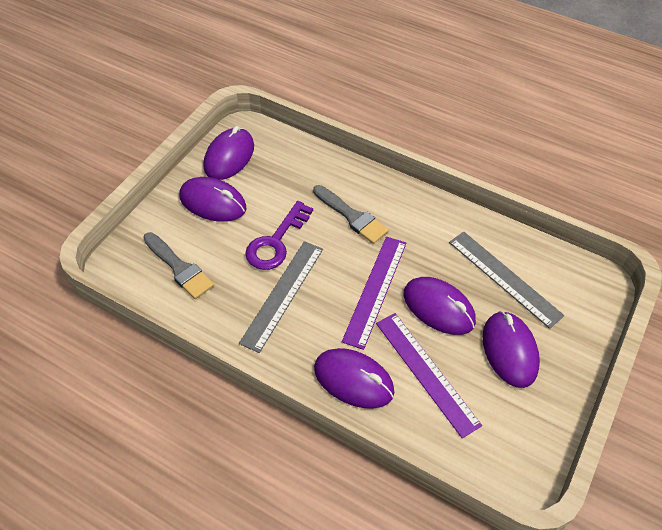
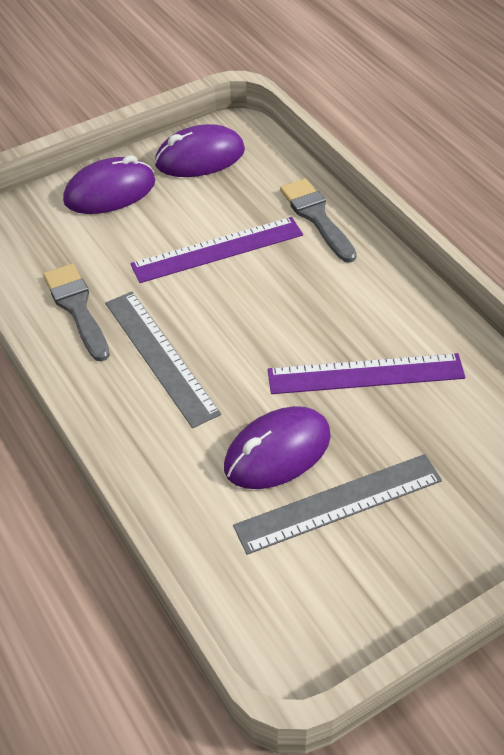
purple key: 1 -> 0
purple mouse: 5 -> 3

